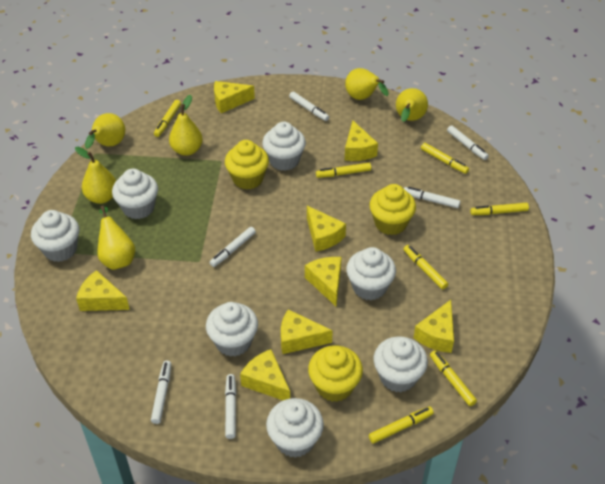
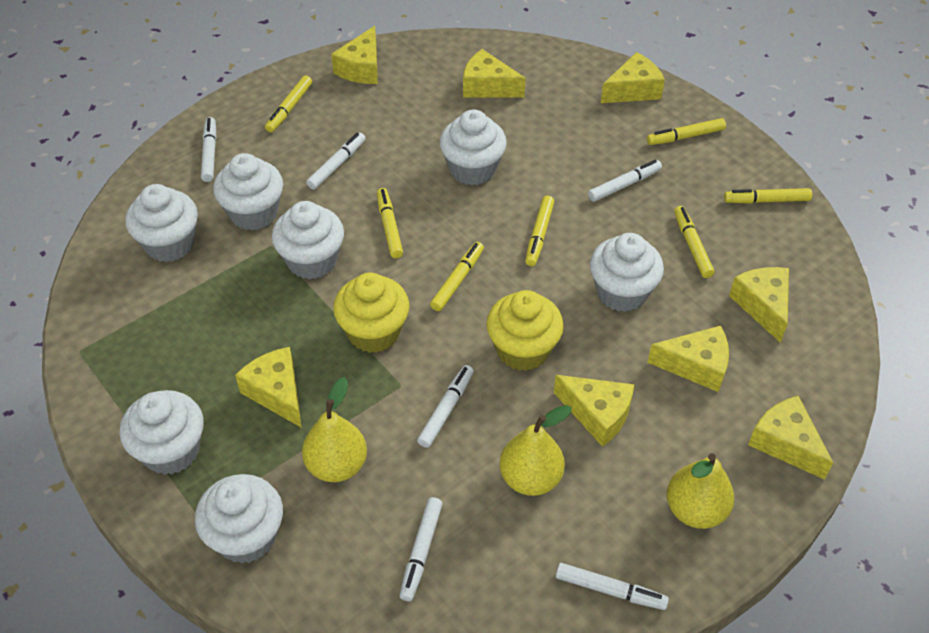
yellow cupcake: 3 -> 2
yellow pear: 6 -> 3

